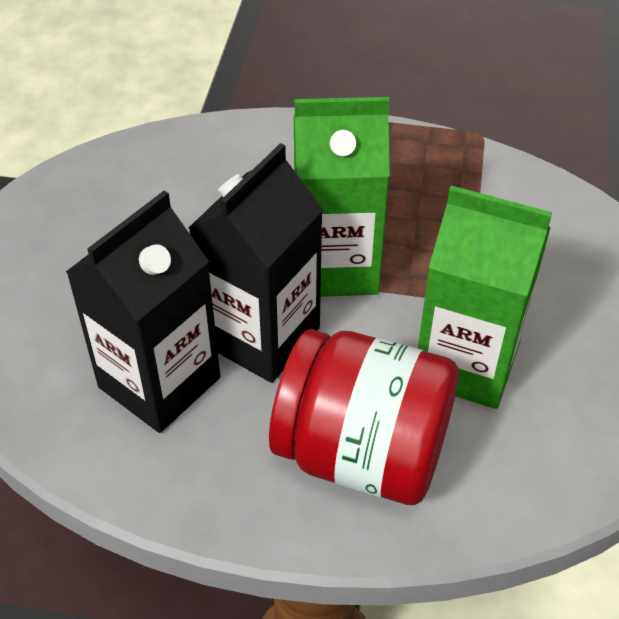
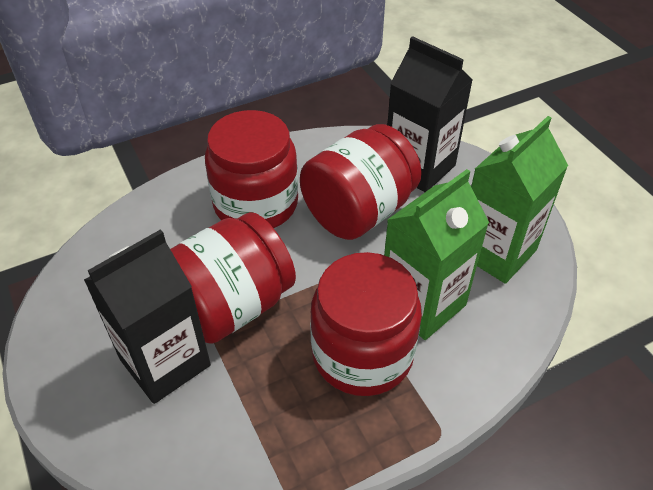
red jar: 1 -> 4

